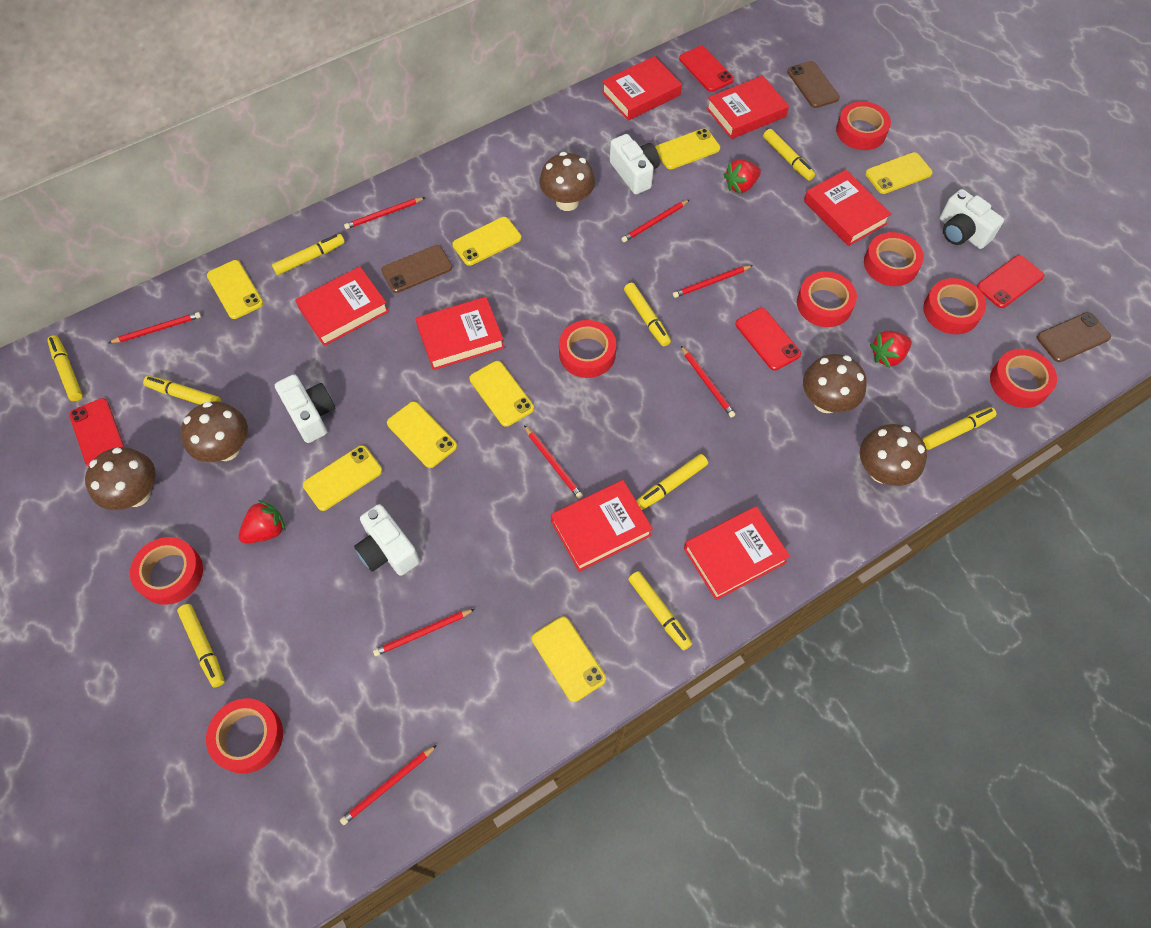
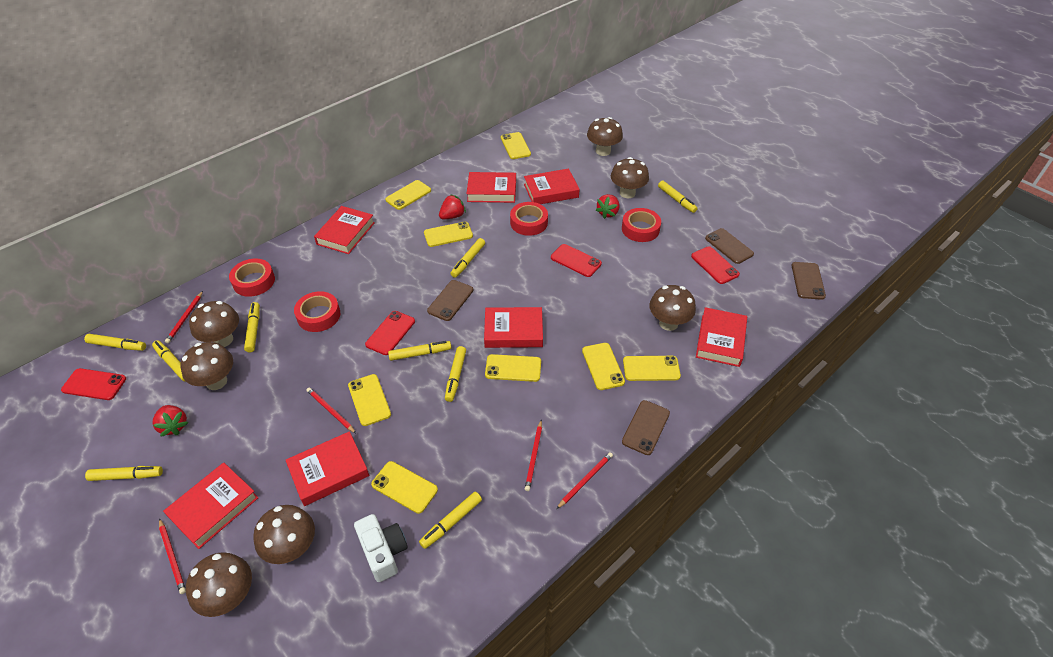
brown mushroom: 5 -> 7
brown phone: 3 -> 4
red pencil: 8 -> 5
red tape: 8 -> 4
white camera: 4 -> 1

